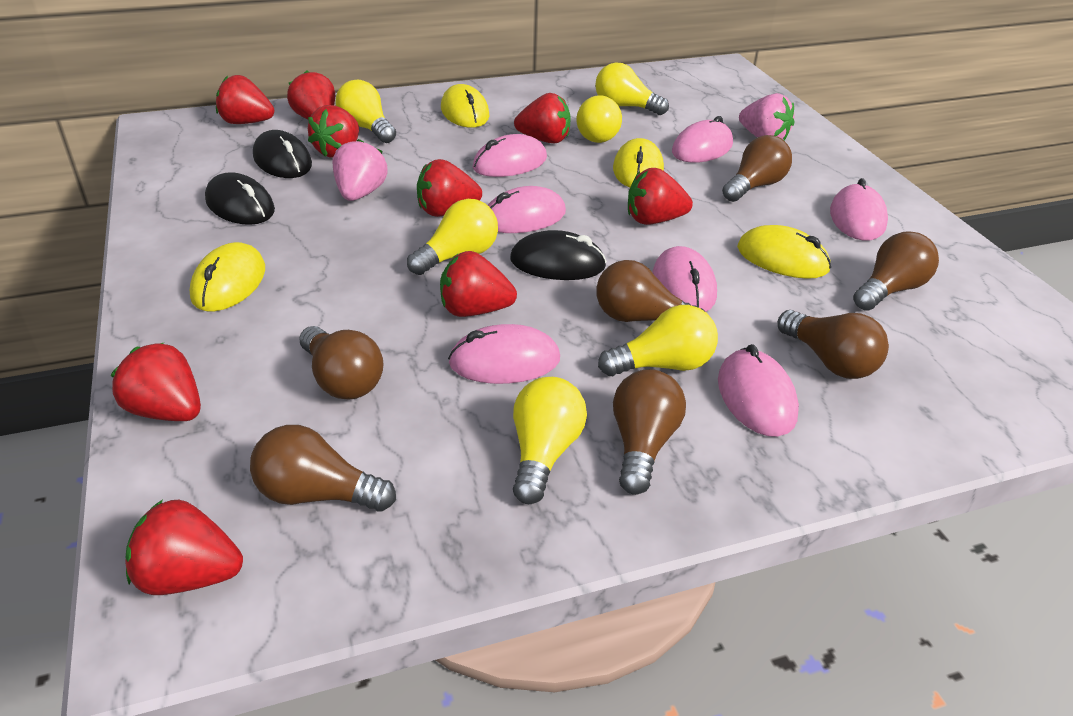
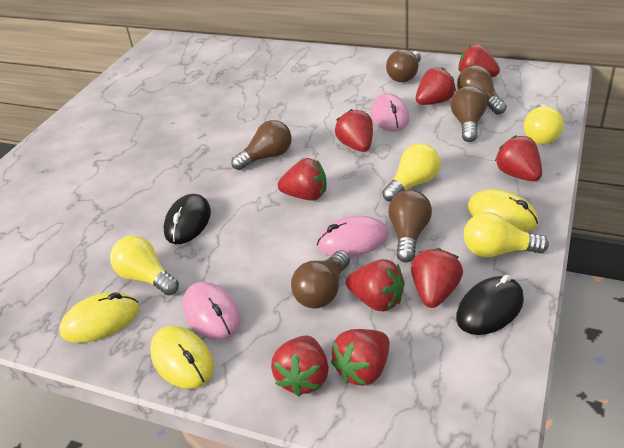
black mouse: 3 -> 2
brown light bulb: 7 -> 6
pink mouse: 7 -> 3
pink strawberry: 2 -> 0
yellow light bulb: 6 -> 4
yellow mouse: 4 -> 3

